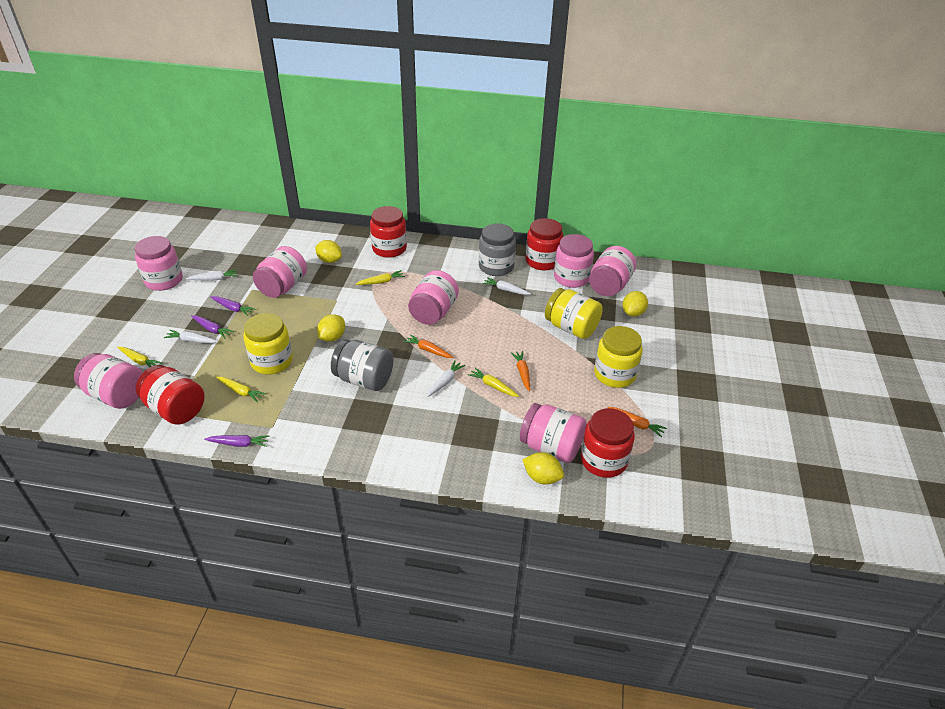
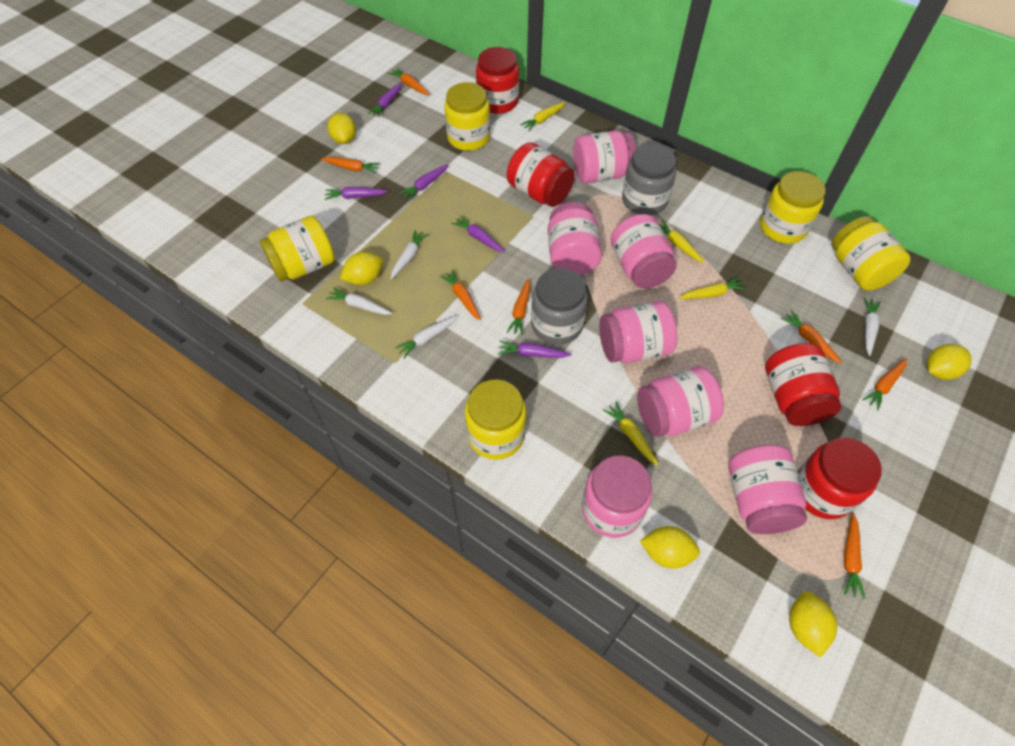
orange carrot: 3 -> 7
purple carrot: 3 -> 5
yellow jar: 3 -> 5
yellow lemon: 4 -> 5

